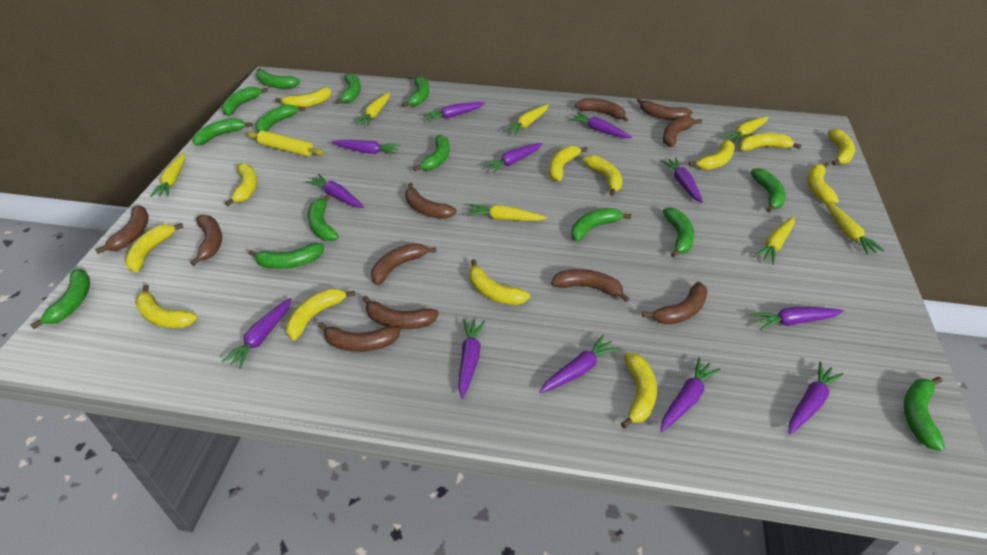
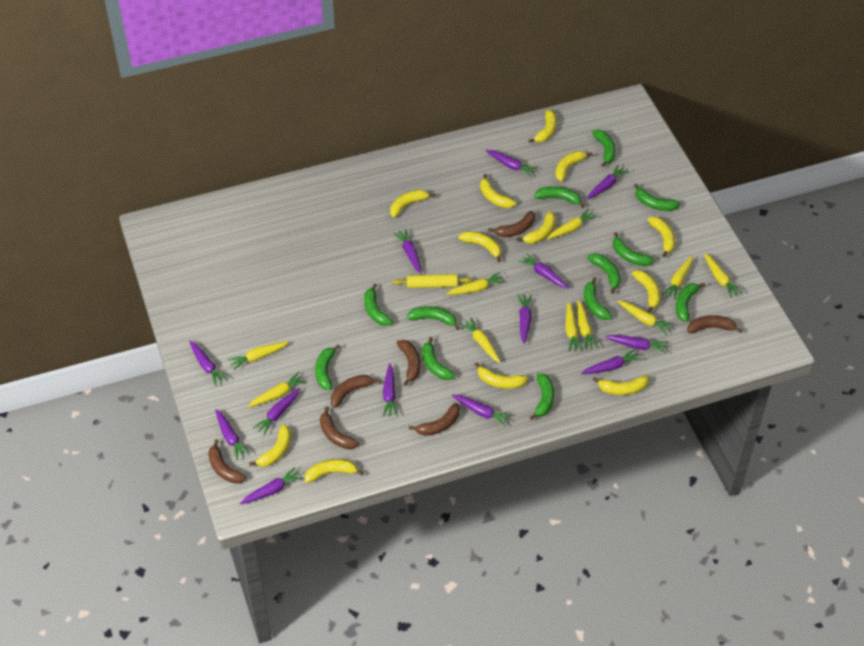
brown banana: 11 -> 7
green banana: 14 -> 12
purple carrot: 12 -> 13
yellow banana: 13 -> 12
yellow carrot: 7 -> 10

